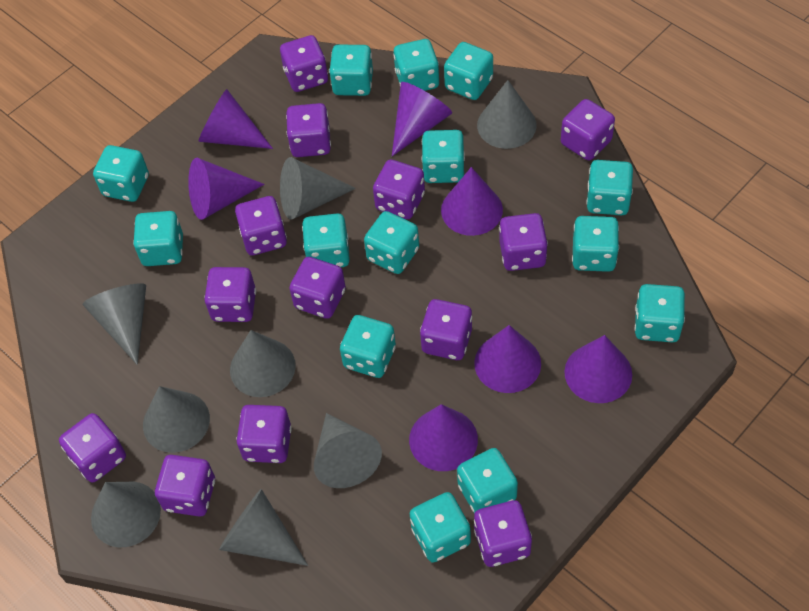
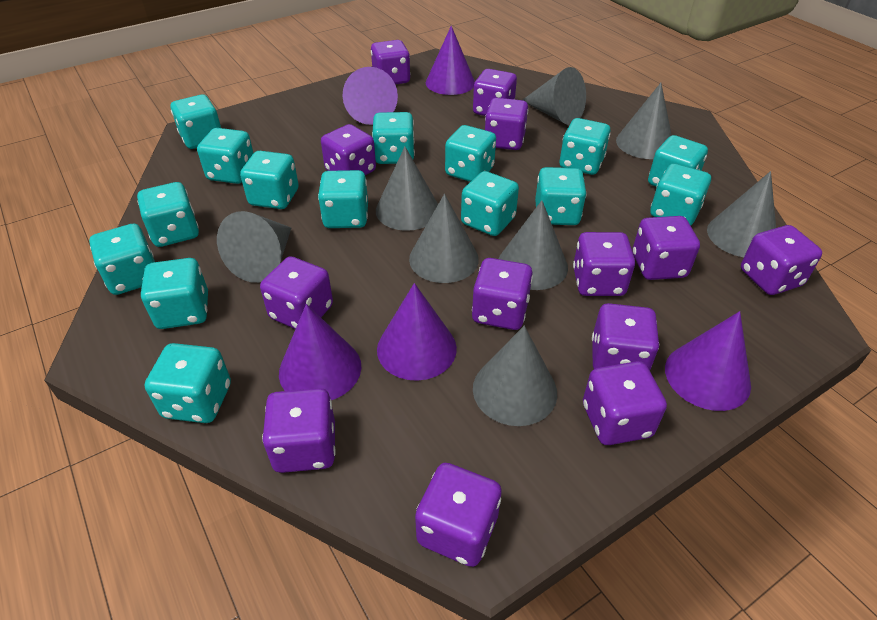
purple cone: 7 -> 5
turquoise dice: 14 -> 15

